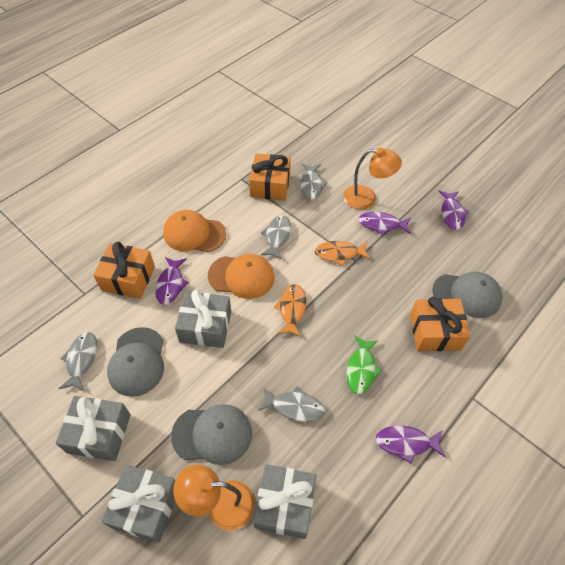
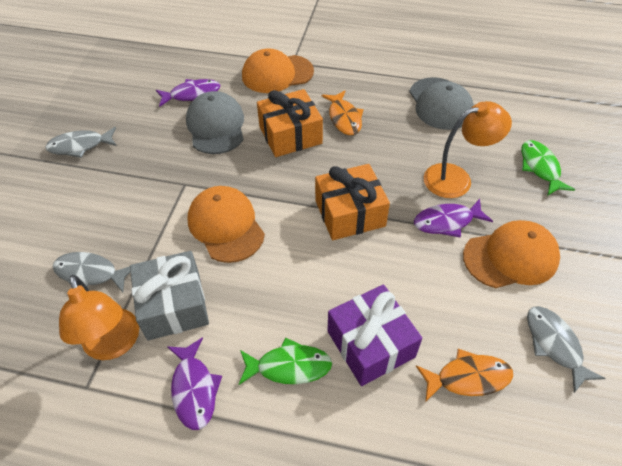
green fish: 1 -> 2
grey cap: 3 -> 2
grey fish: 4 -> 3
grey gift: 4 -> 1
orange cap: 2 -> 3
orange gift: 3 -> 2
purple fish: 4 -> 3
purple gift: 0 -> 1

